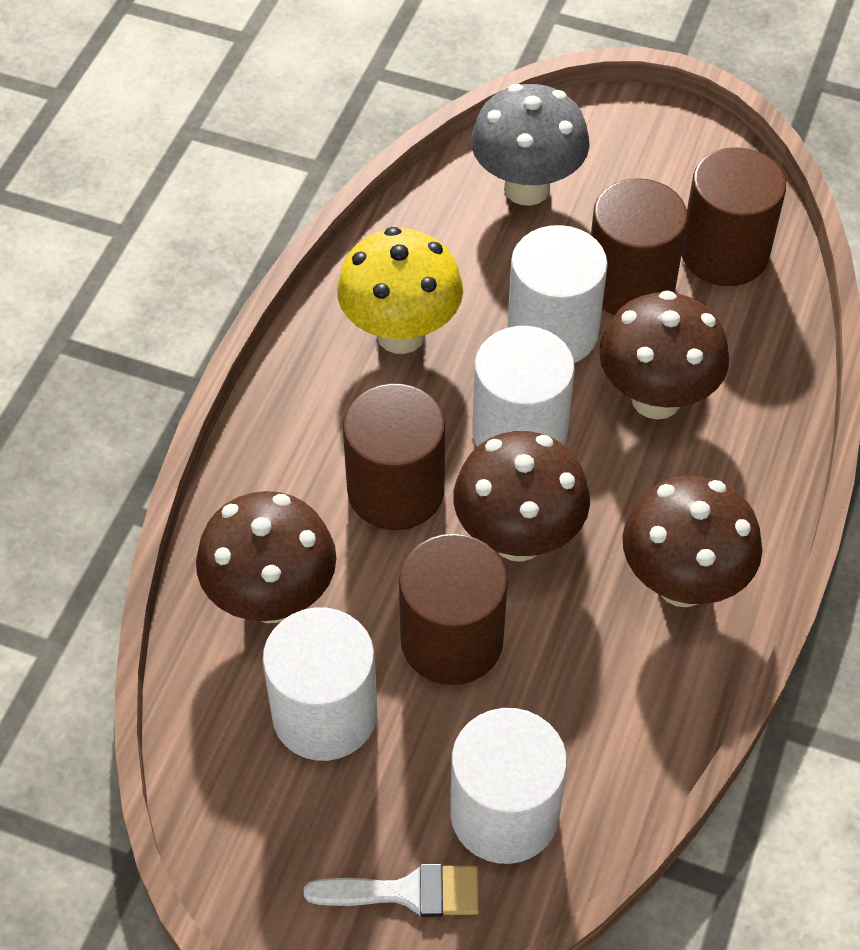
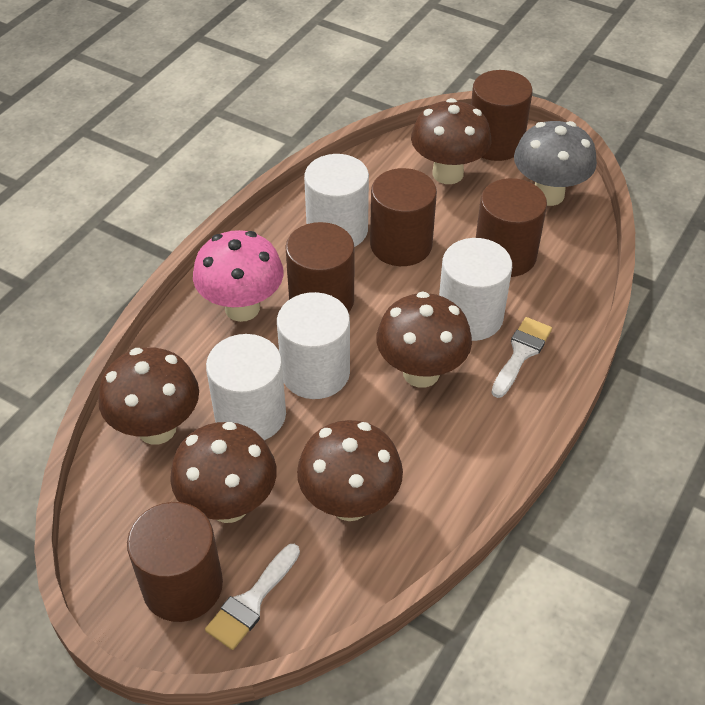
brown cylinder: 4 -> 5
brown mushroom: 4 -> 5
pink mushroom: 0 -> 1
white brush: 1 -> 2
yellow mushroom: 1 -> 0

